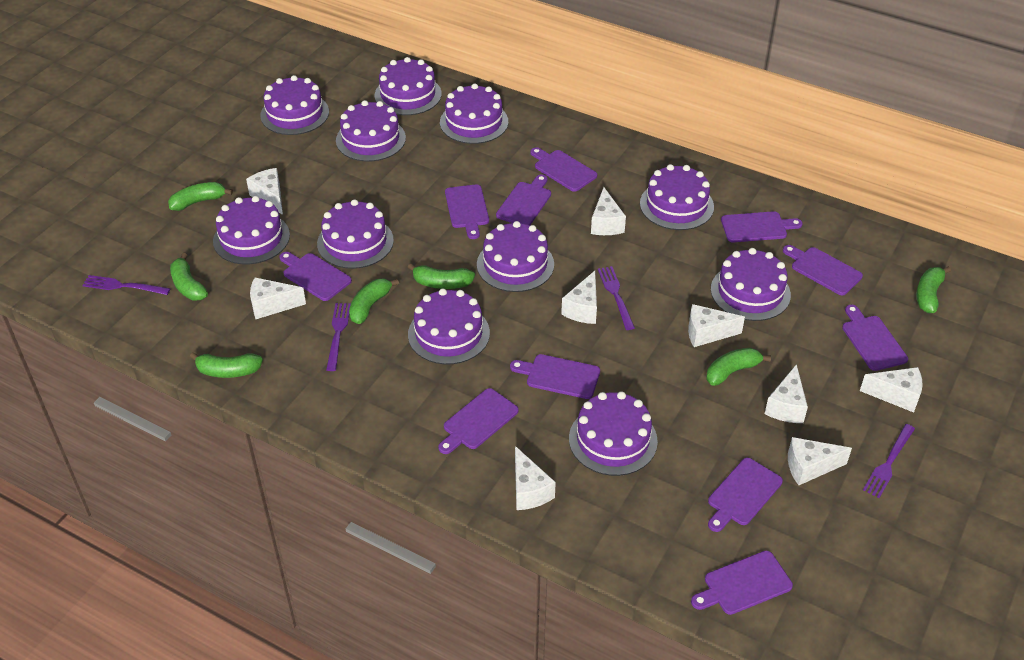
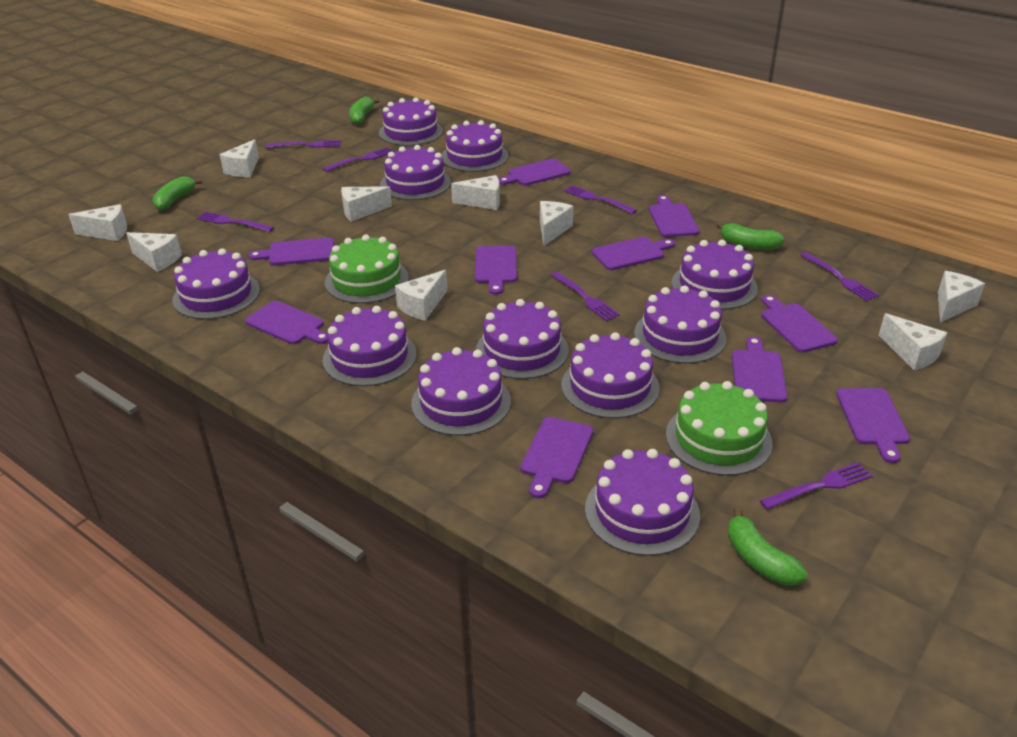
green banana: 7 -> 4
green cake: 0 -> 2
purple cutting board: 11 -> 10
purple fork: 4 -> 7

